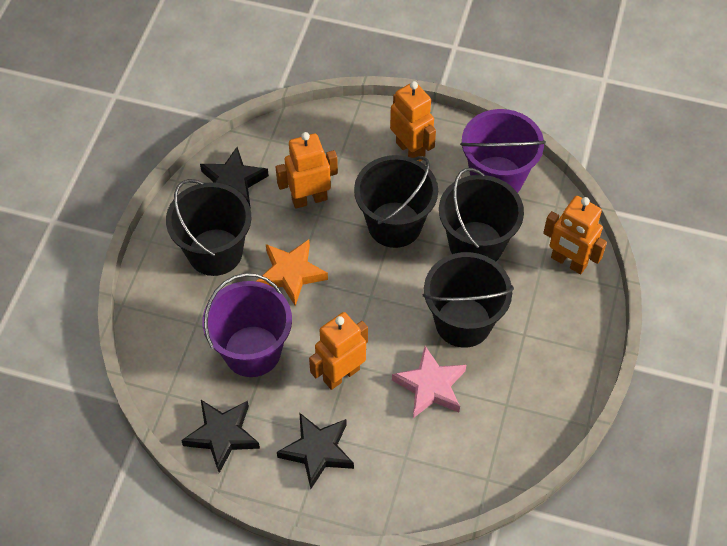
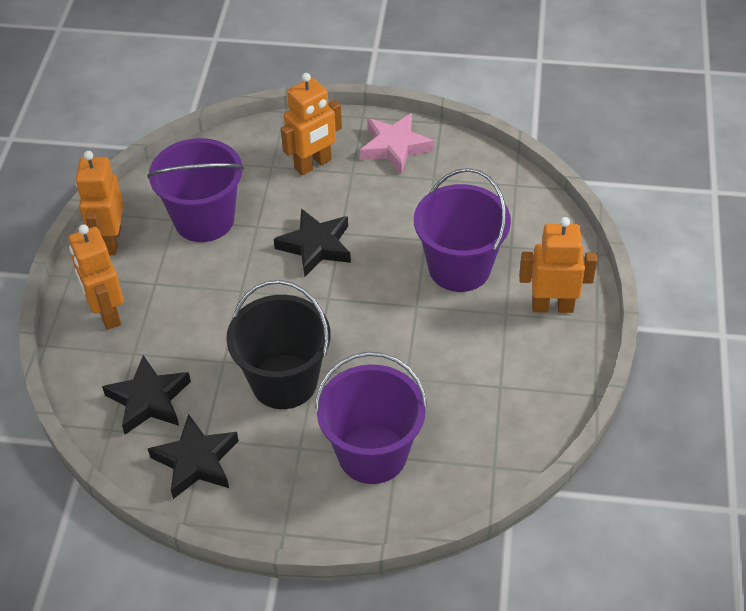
black bucket: 4 -> 1
orange star: 1 -> 0
purple bucket: 2 -> 3

